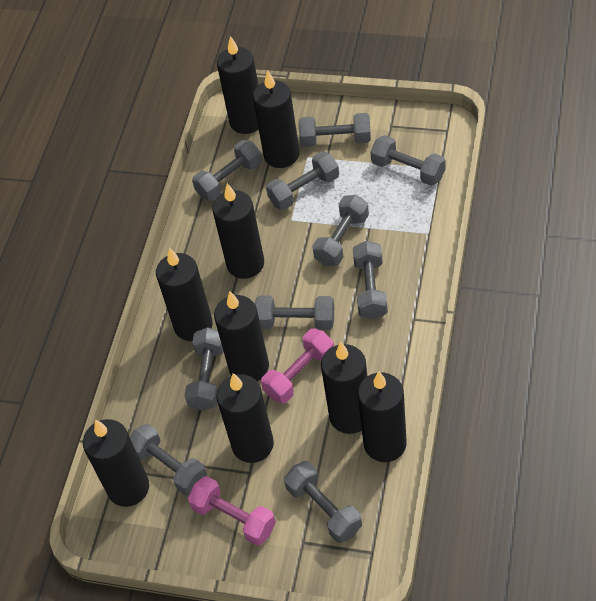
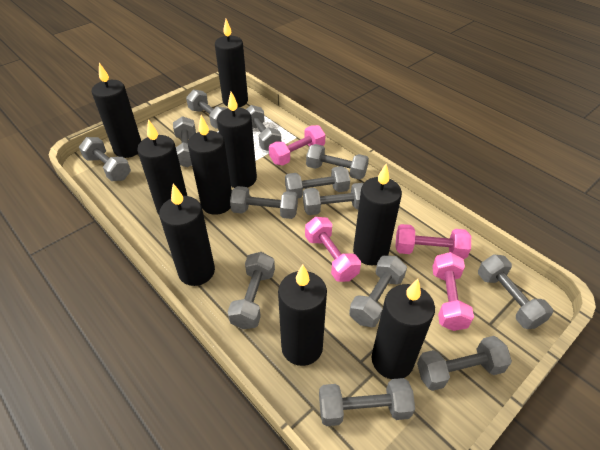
grey dumbbell: 10 -> 13
pink dumbbell: 2 -> 4

